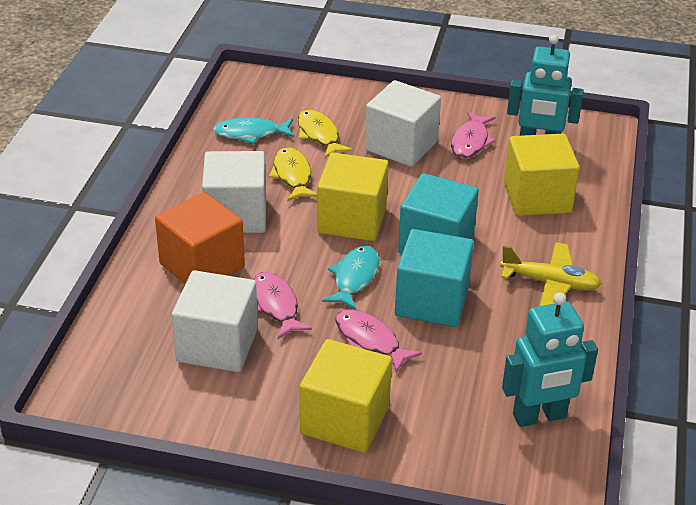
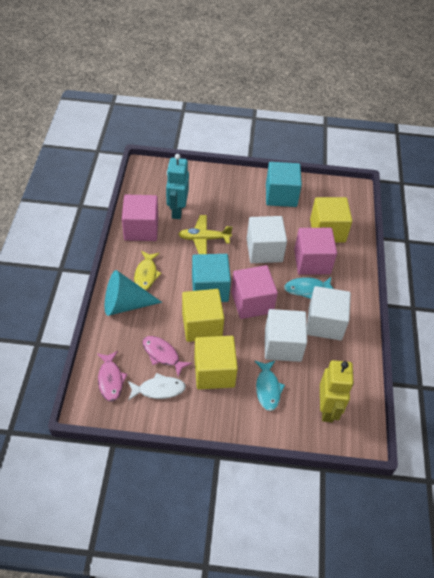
orange cube: 1 -> 0
pink cube: 0 -> 3
pink fish: 3 -> 2
turquoise cone: 0 -> 1
turquoise robot: 2 -> 1
white fish: 0 -> 1
yellow fish: 2 -> 1
yellow robot: 0 -> 1

